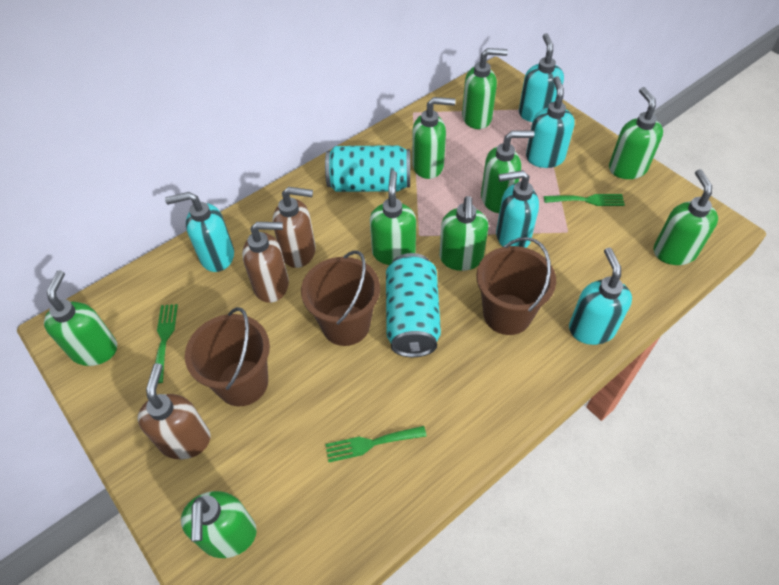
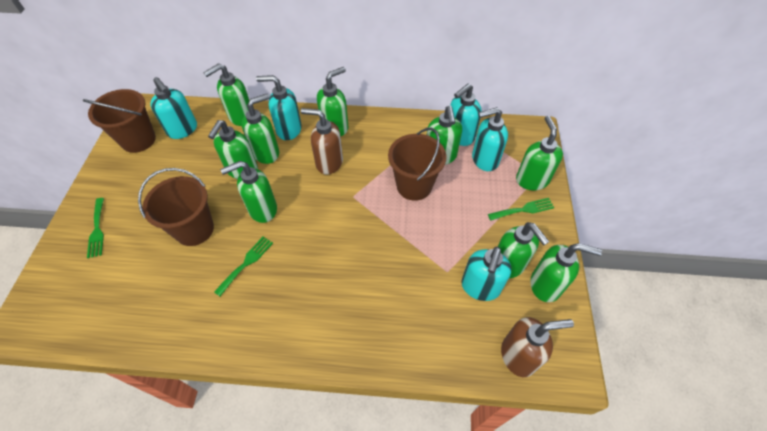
brown soap dispenser: 3 -> 2
turquoise can: 2 -> 0

